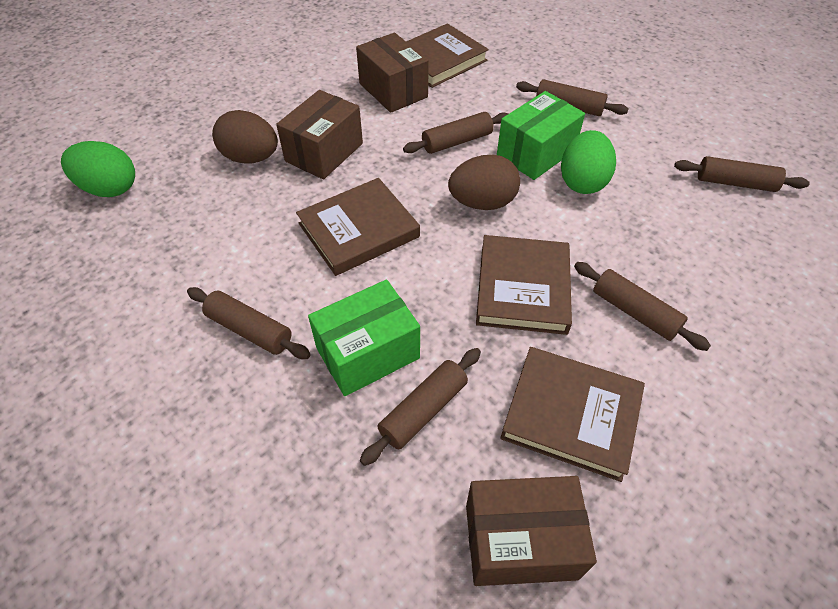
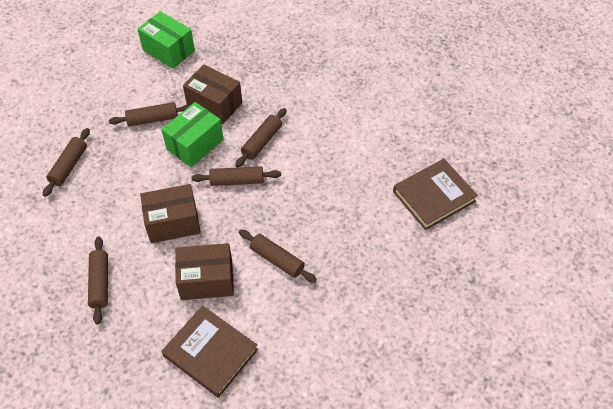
brown book: 4 -> 2
brown egg: 2 -> 0
green egg: 2 -> 0

